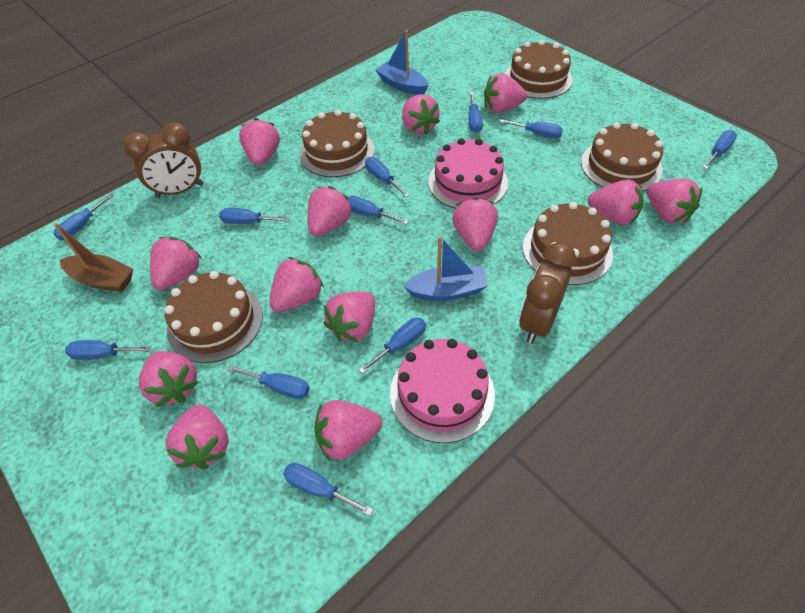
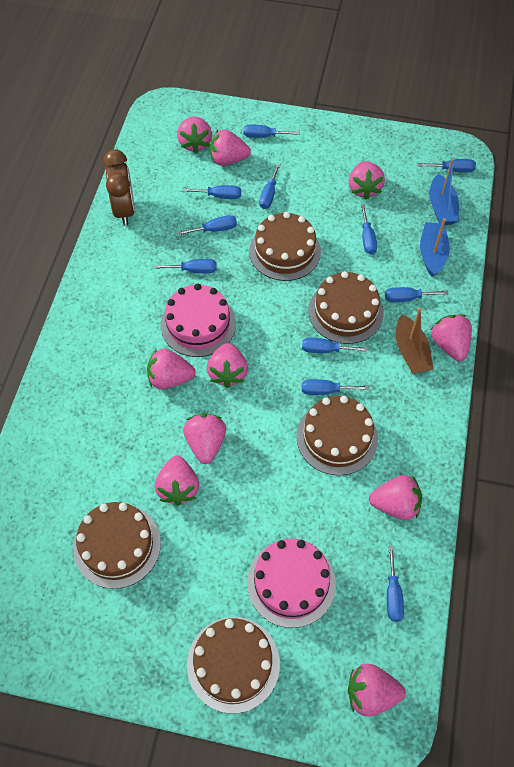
brown clock: 2 -> 1
pink strawberry: 13 -> 10

